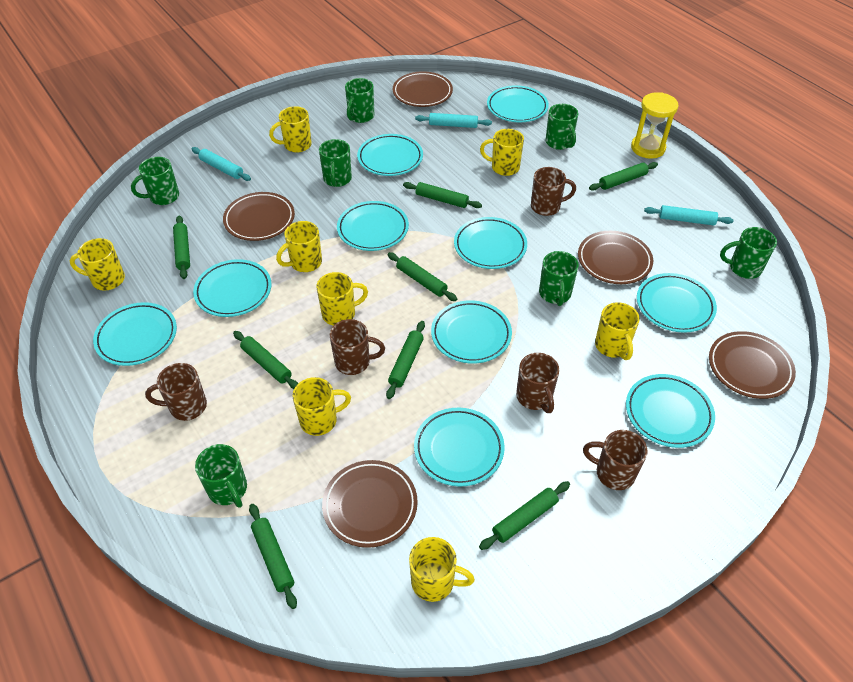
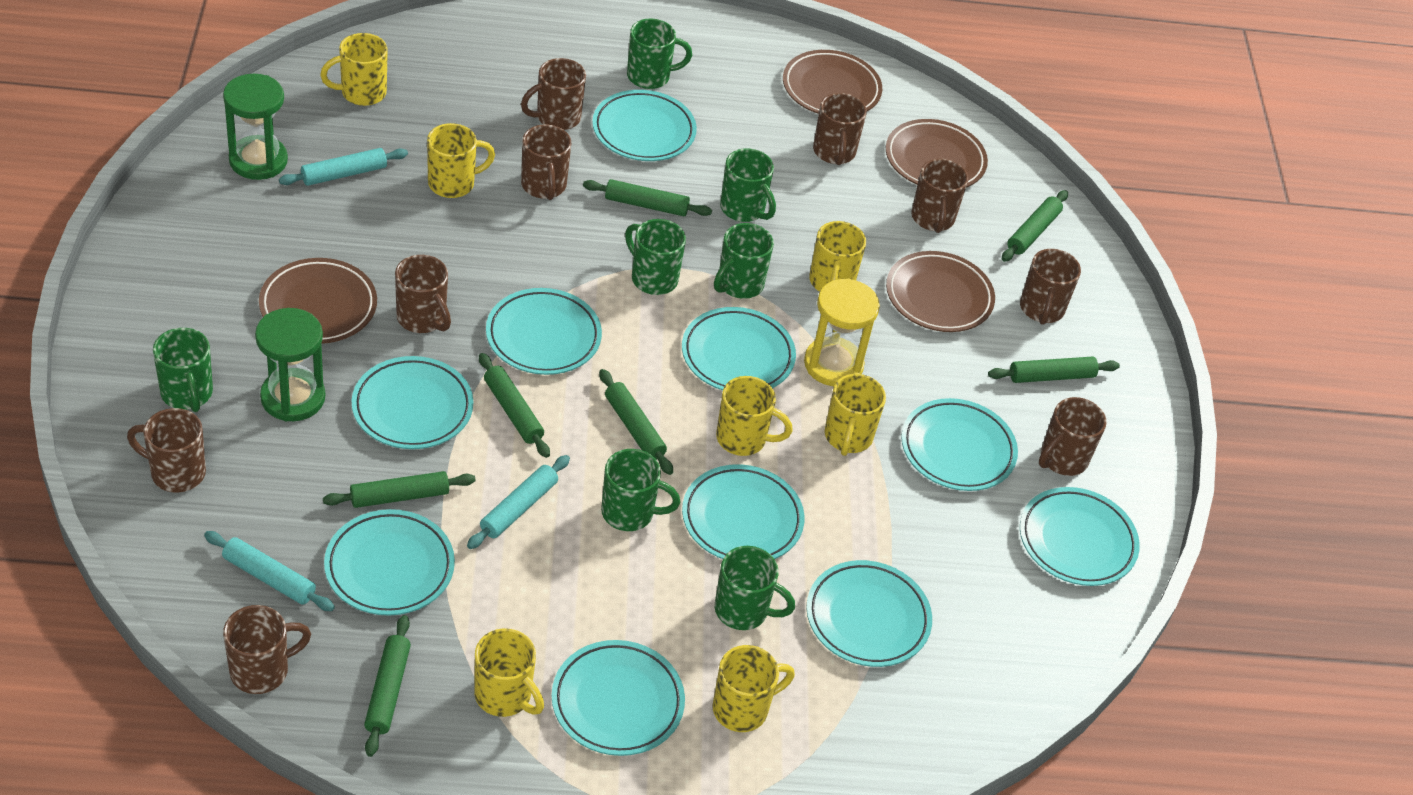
brown mug: 5 -> 9
brown plate: 5 -> 4
green hourglass: 0 -> 2
green rolling pin: 8 -> 7
yellow mug: 8 -> 7

